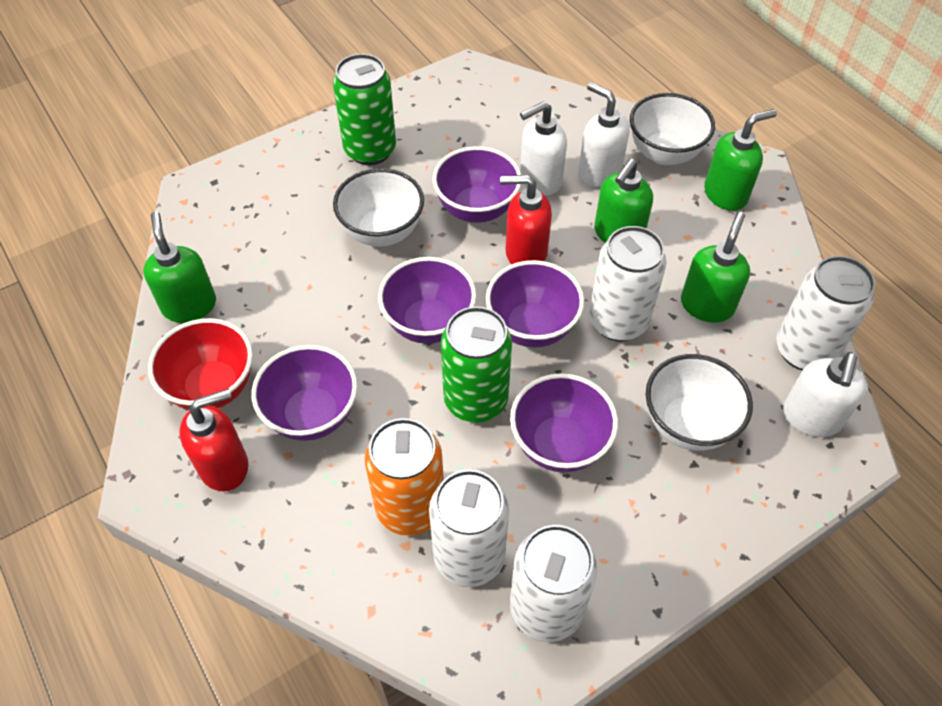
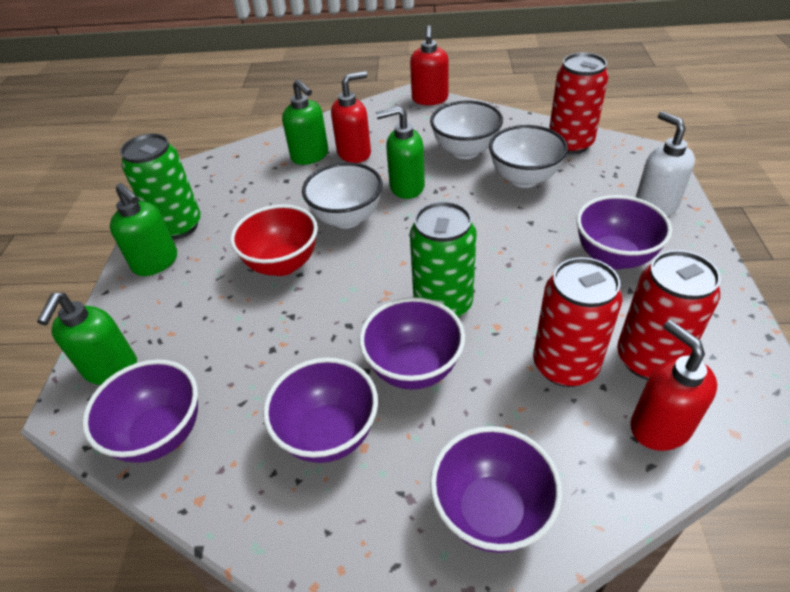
orange can: 1 -> 0
red can: 0 -> 3
red soap dispenser: 2 -> 3
white can: 4 -> 0
white soap dispenser: 3 -> 1

